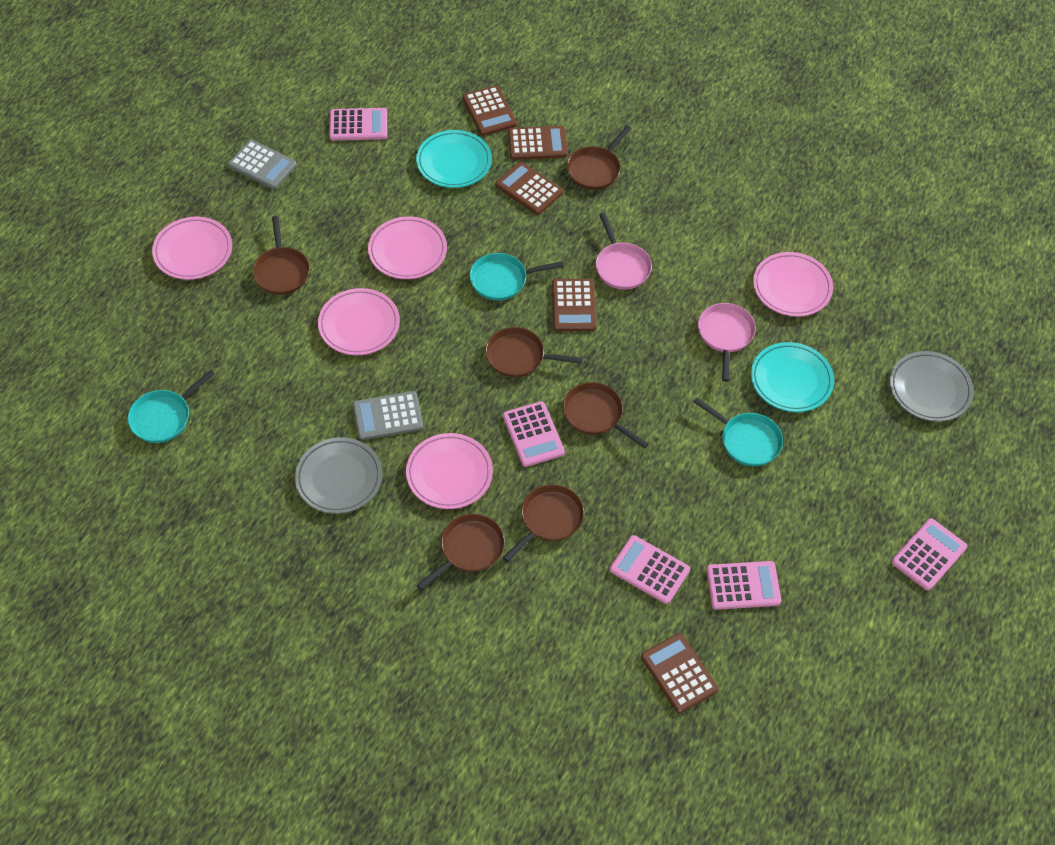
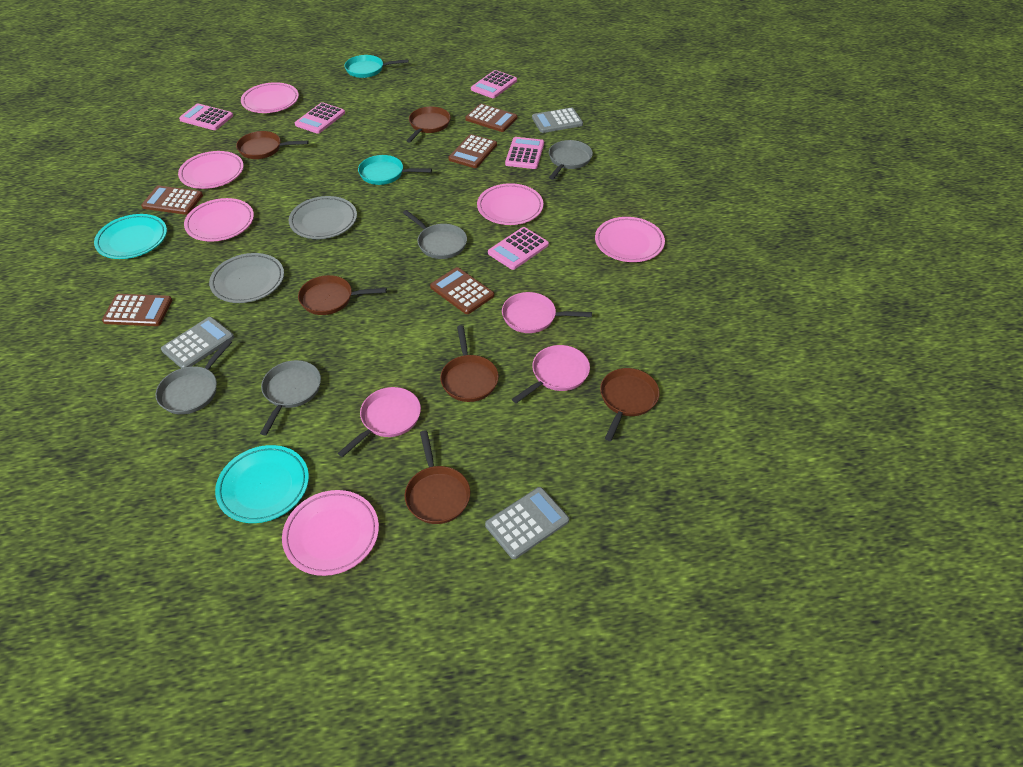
grey calculator: 2 -> 3
grey pan: 0 -> 4
pink pan: 2 -> 3
pink plate: 5 -> 6
turquoise pan: 3 -> 2

